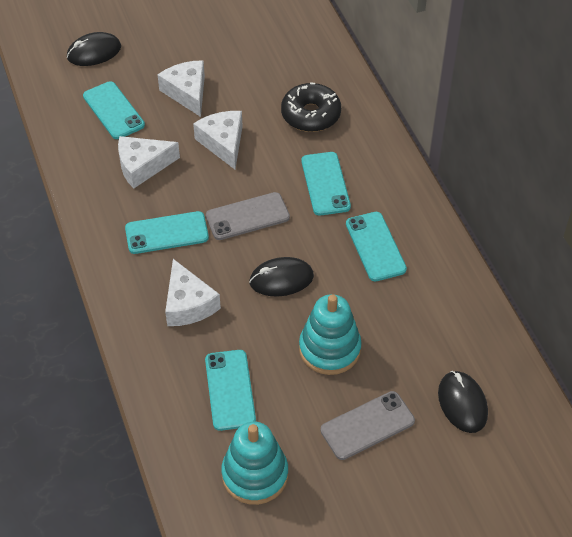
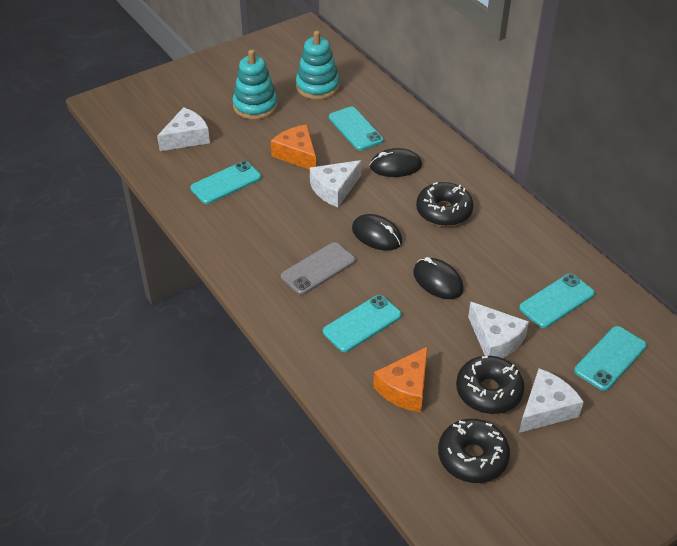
black donut: 1 -> 3
grey phone: 2 -> 1
orange cheese: 0 -> 2

